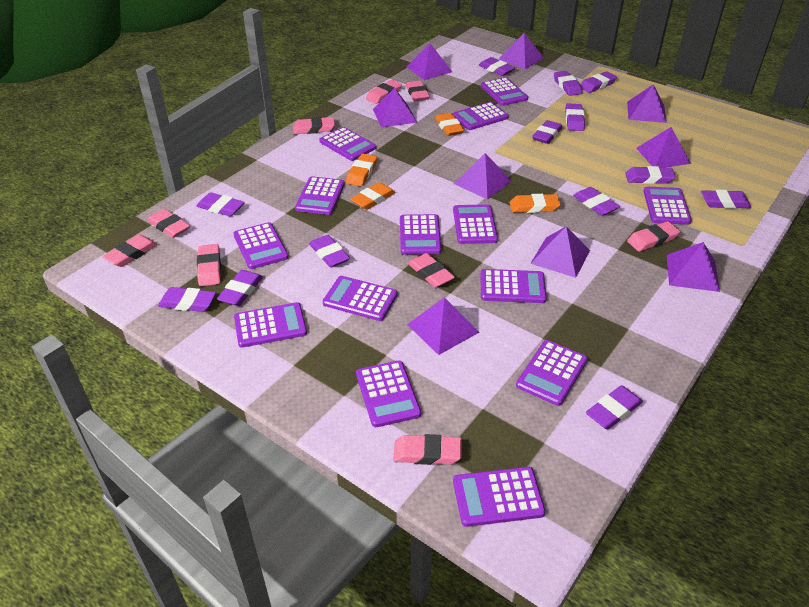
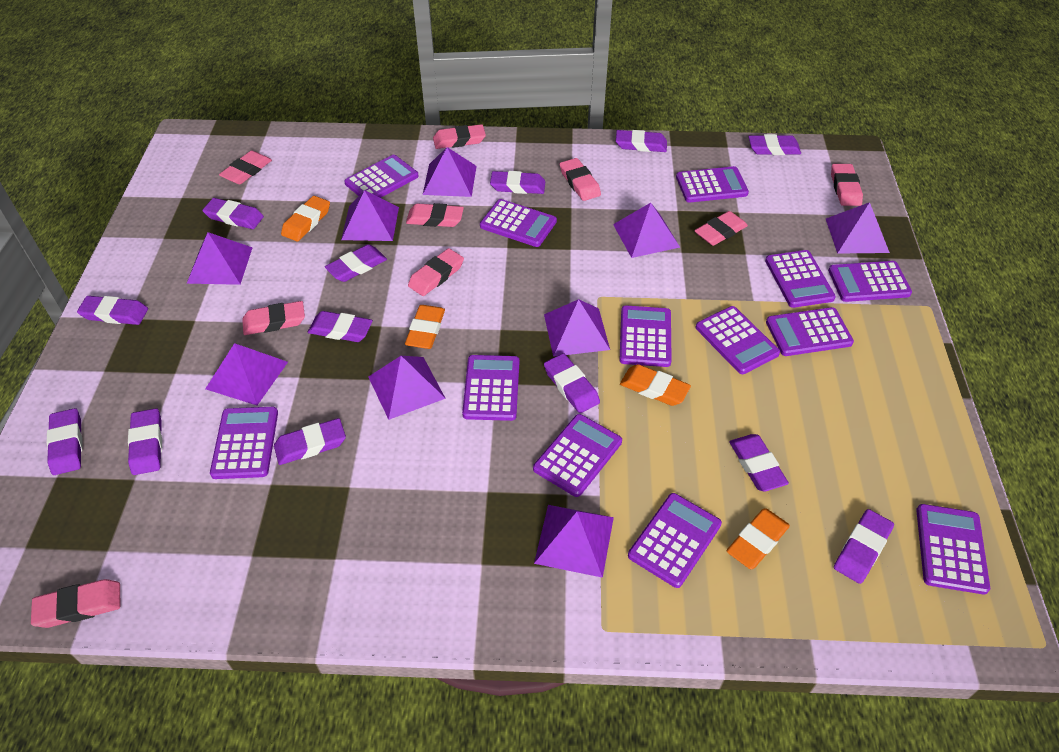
purple calculator: 14 -> 13

